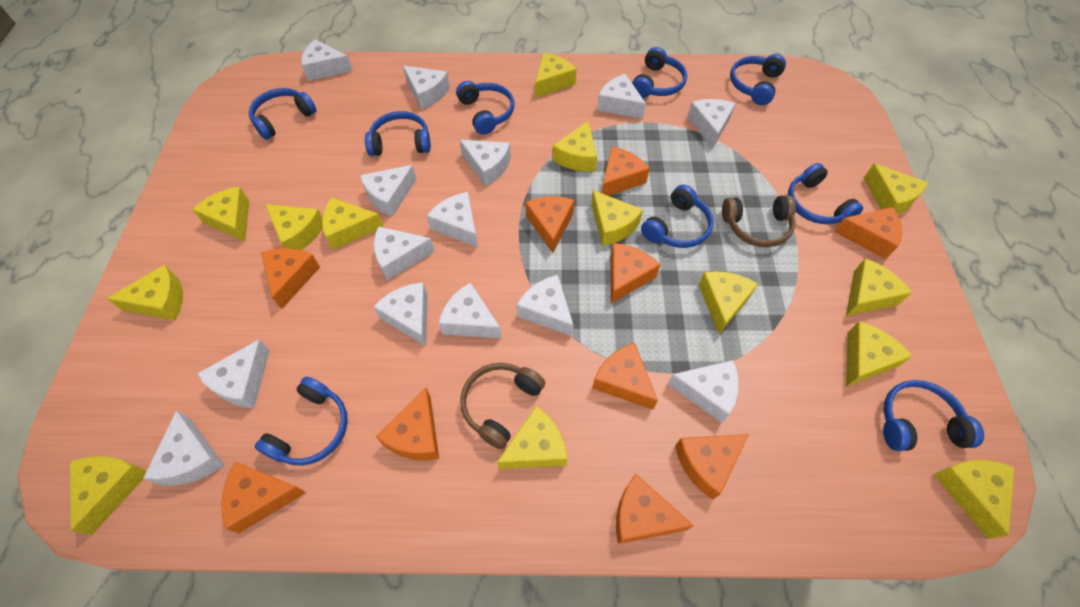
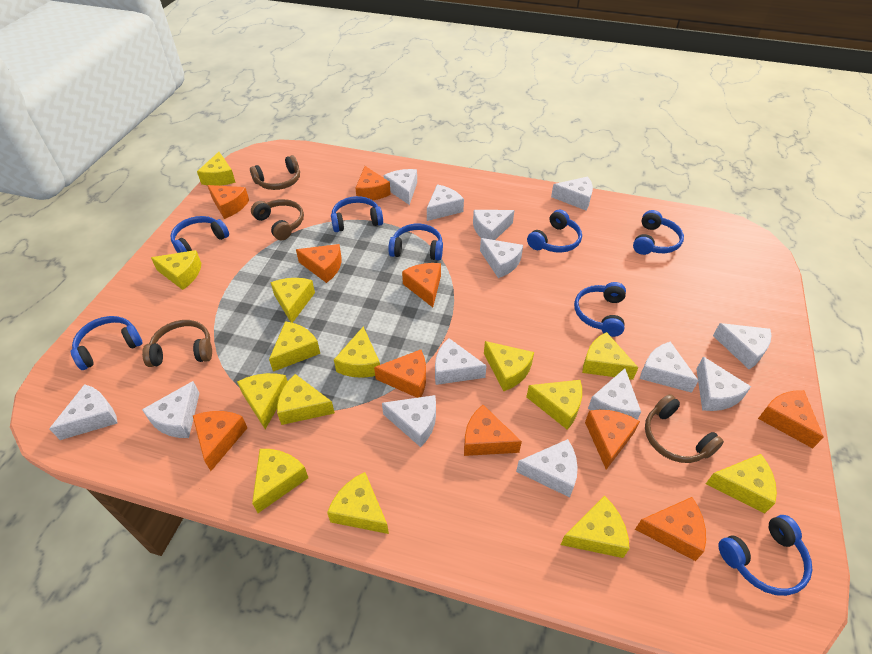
blue headphones: 9 -> 8
brown headphones: 2 -> 4

